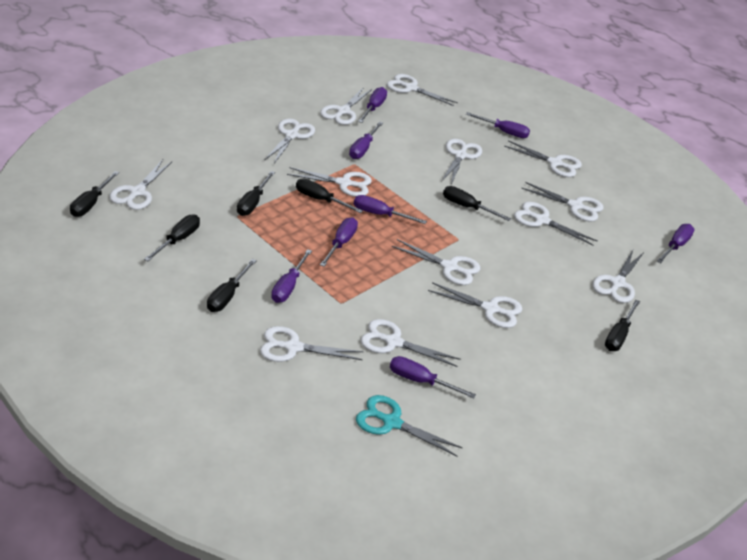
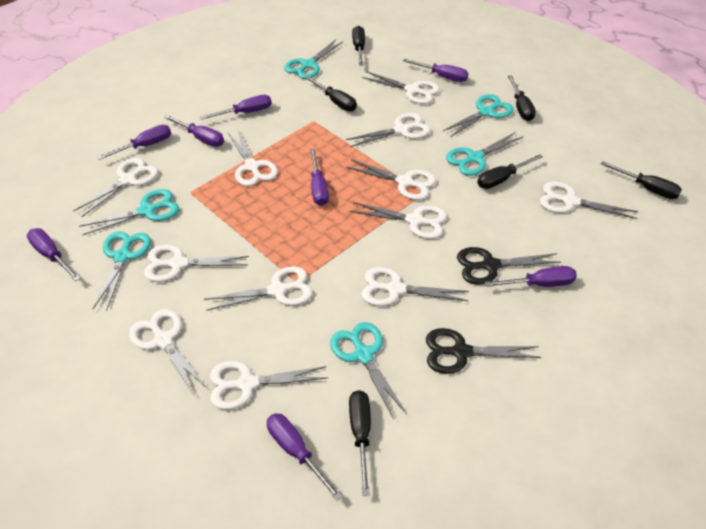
black scissors: 0 -> 2
black screwdriver: 7 -> 6
turquoise scissors: 1 -> 6
white scissors: 14 -> 12

